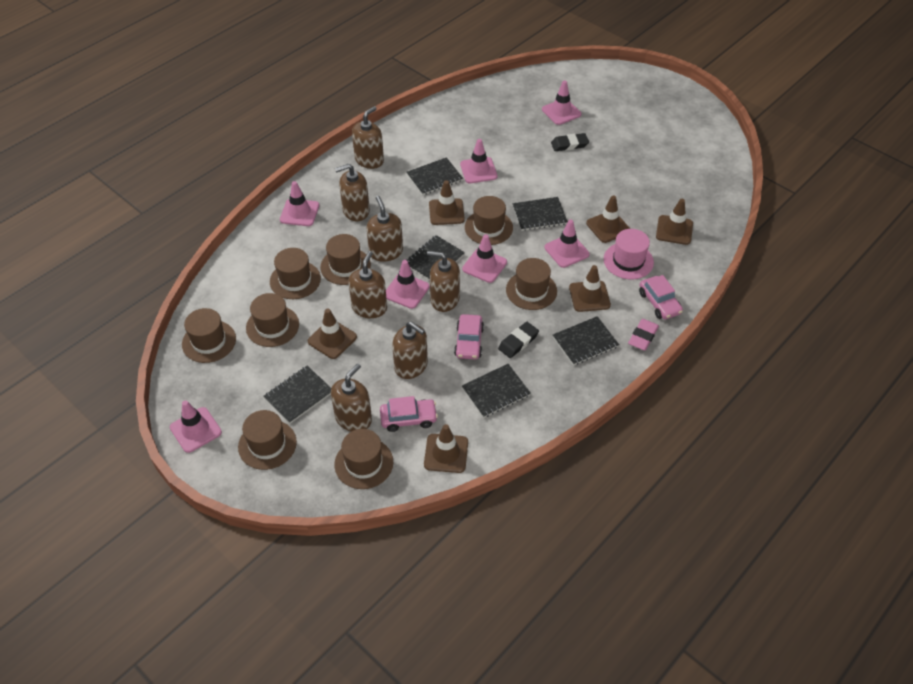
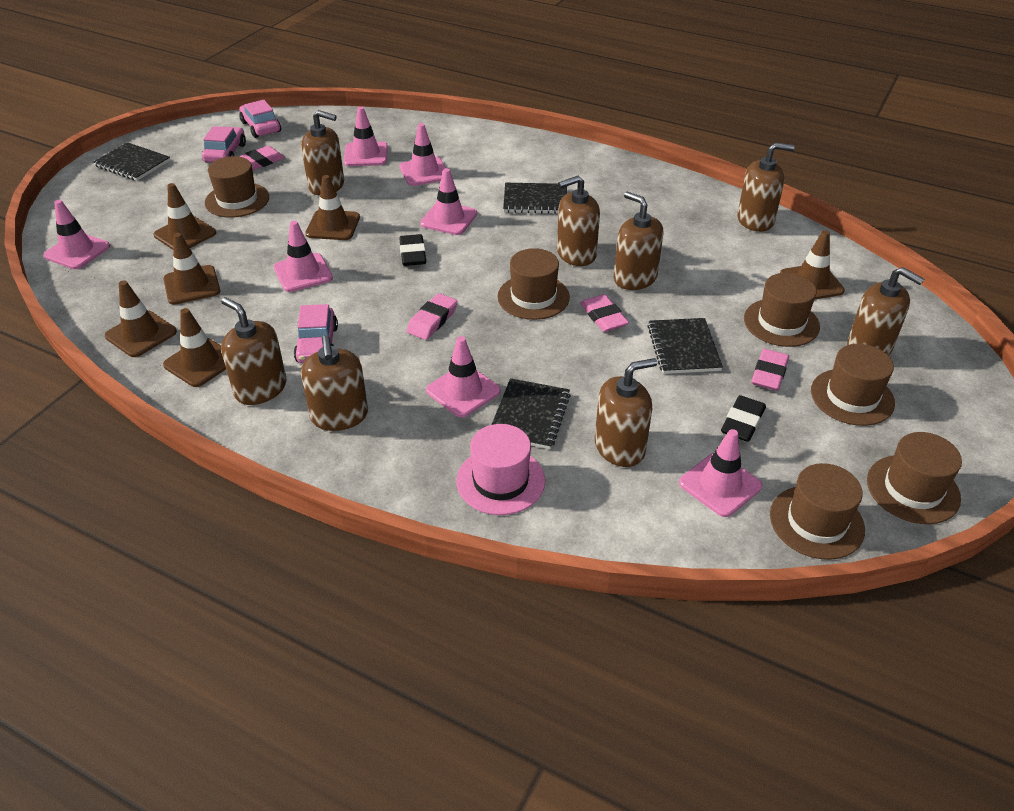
black notebook: 6 -> 4
brown hat: 8 -> 6
brown soap dispenser: 7 -> 8
pink eraser: 1 -> 4

